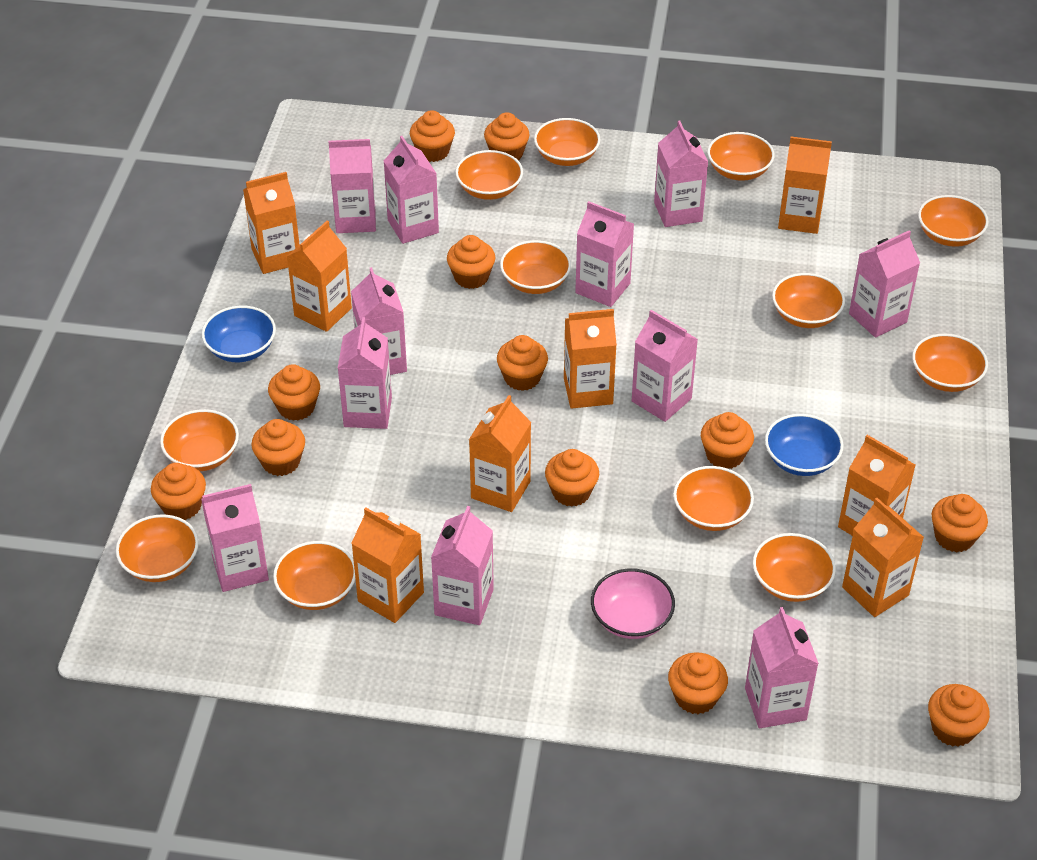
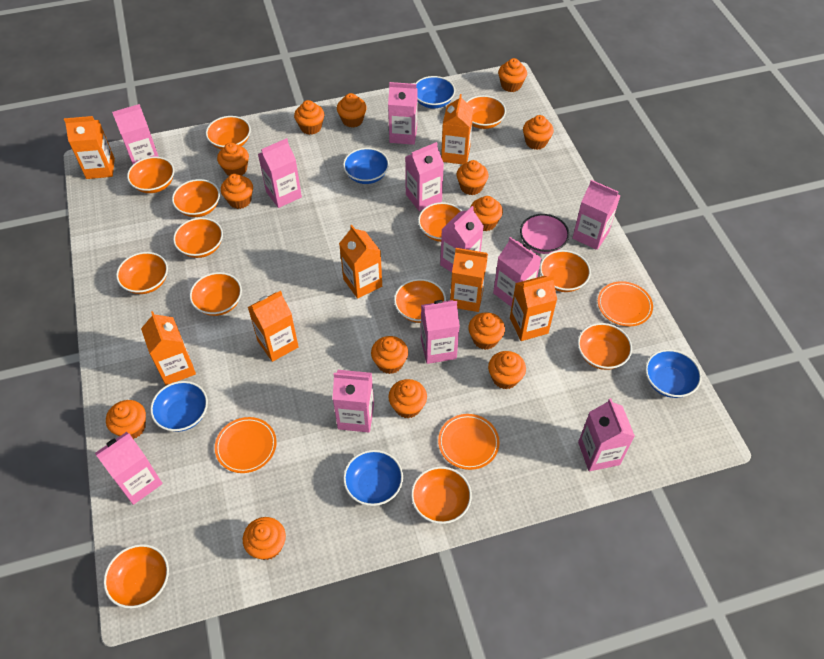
blue bowl: 2 -> 5
orange bowl: 12 -> 13
orange carton: 8 -> 7
orange cupcake: 12 -> 14
orange plate: 0 -> 3

